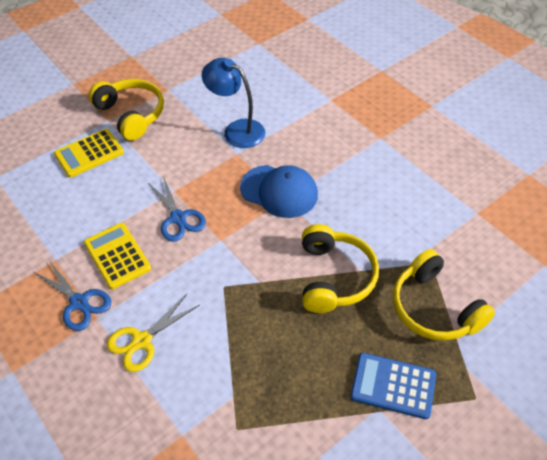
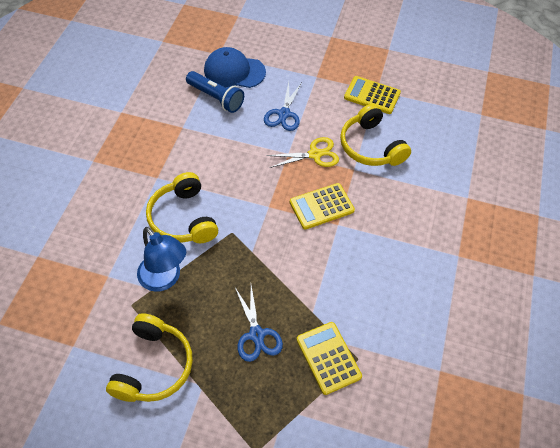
blue calculator: 1 -> 0
blue flashlight: 0 -> 1
yellow calculator: 2 -> 3

